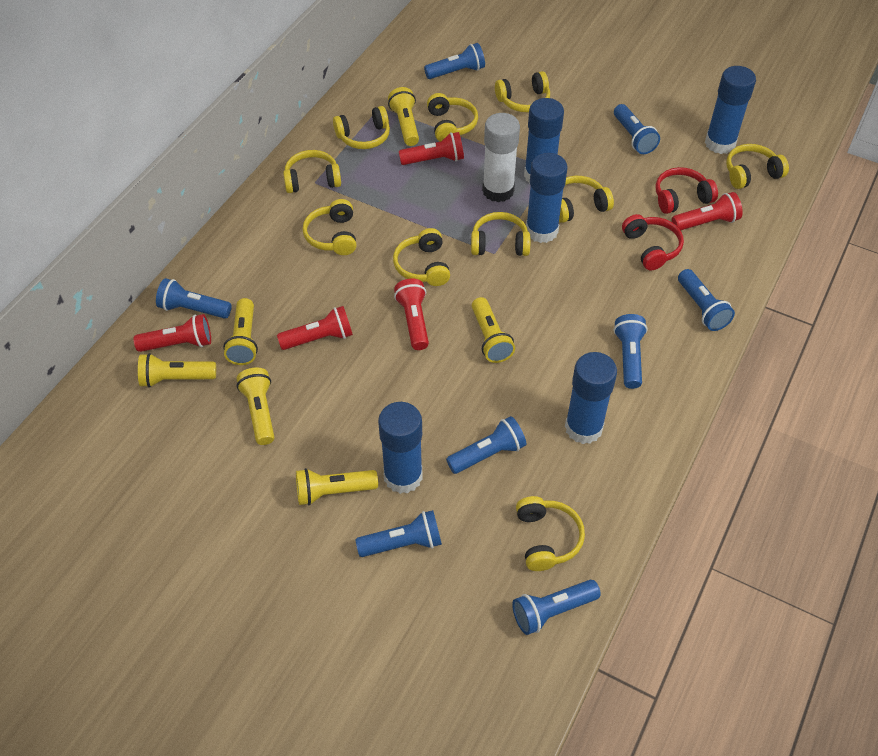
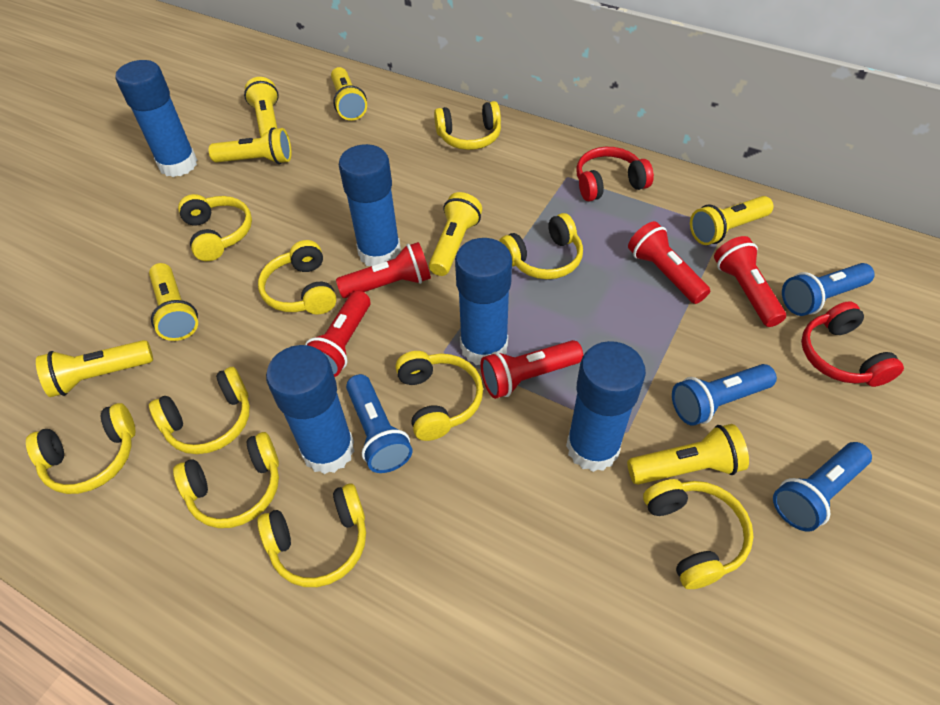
blue flashlight: 8 -> 4
white glue stick: 1 -> 0
yellow flashlight: 6 -> 8

